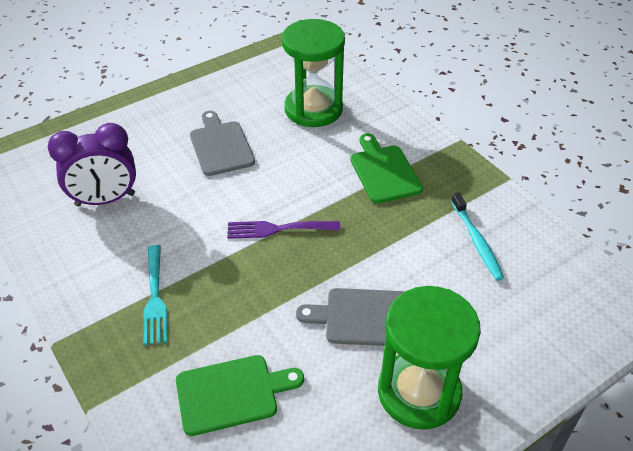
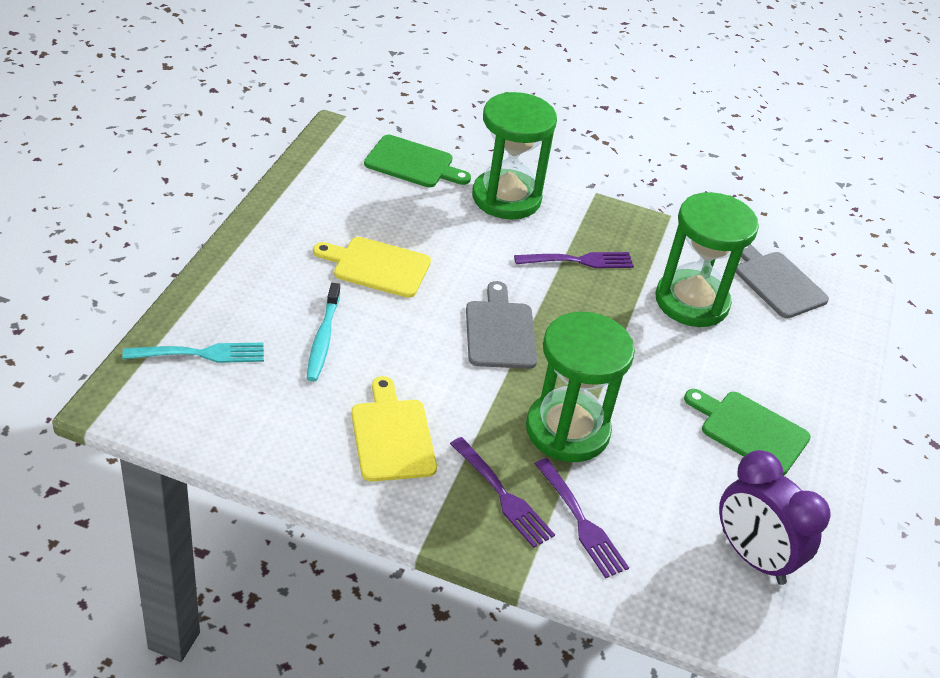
green hourglass: 2 -> 3
purple fork: 1 -> 3
yellow cutting board: 0 -> 2

